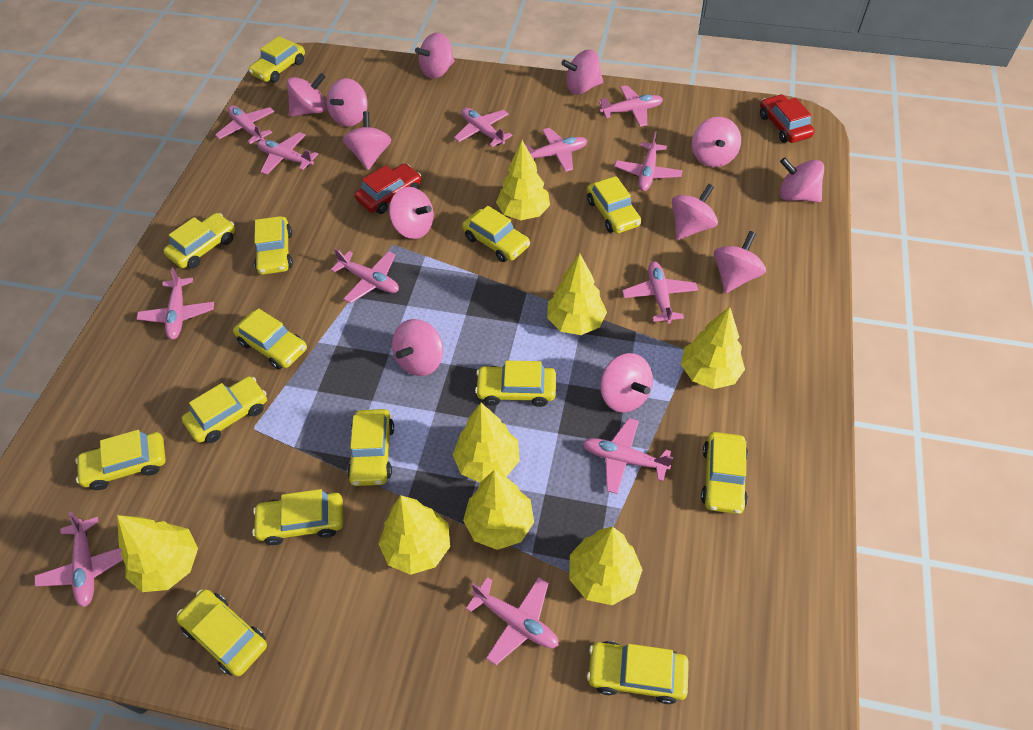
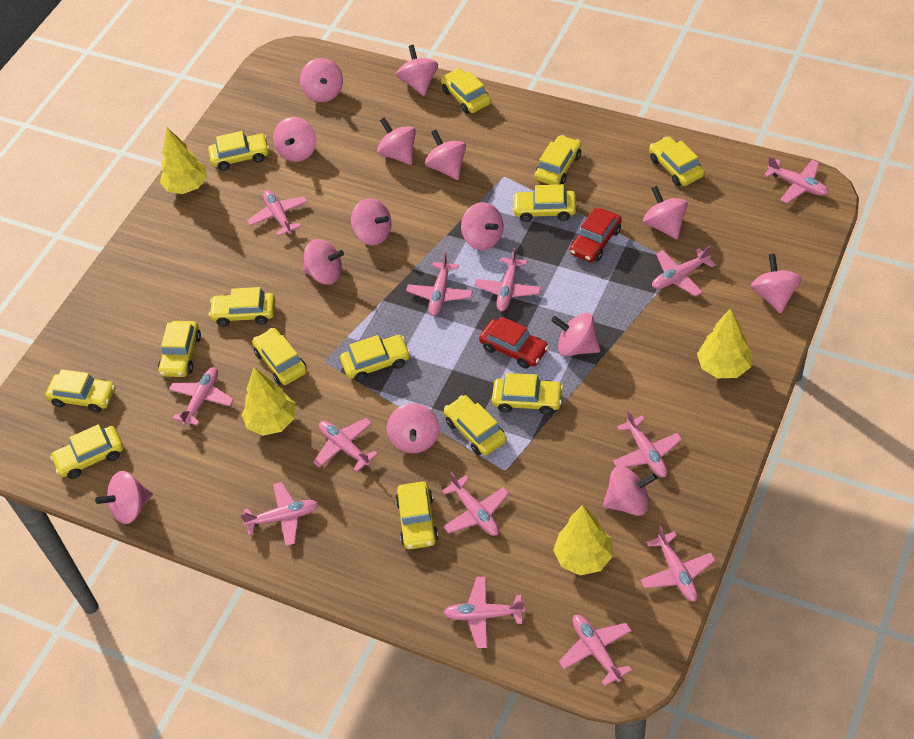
pink plane: 12 -> 13
pink spinning top: 12 -> 14
yellow tree: 8 -> 4

